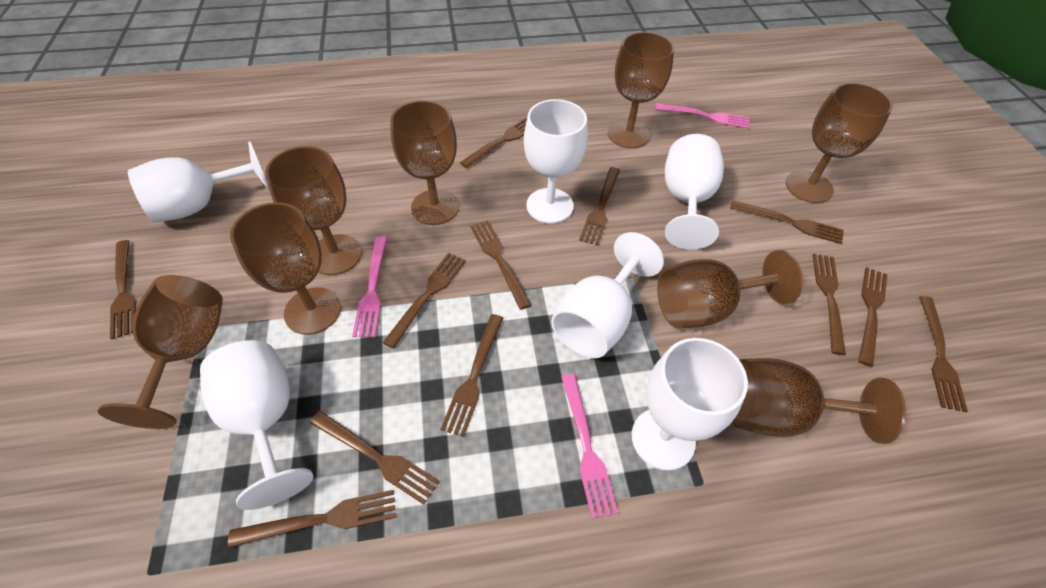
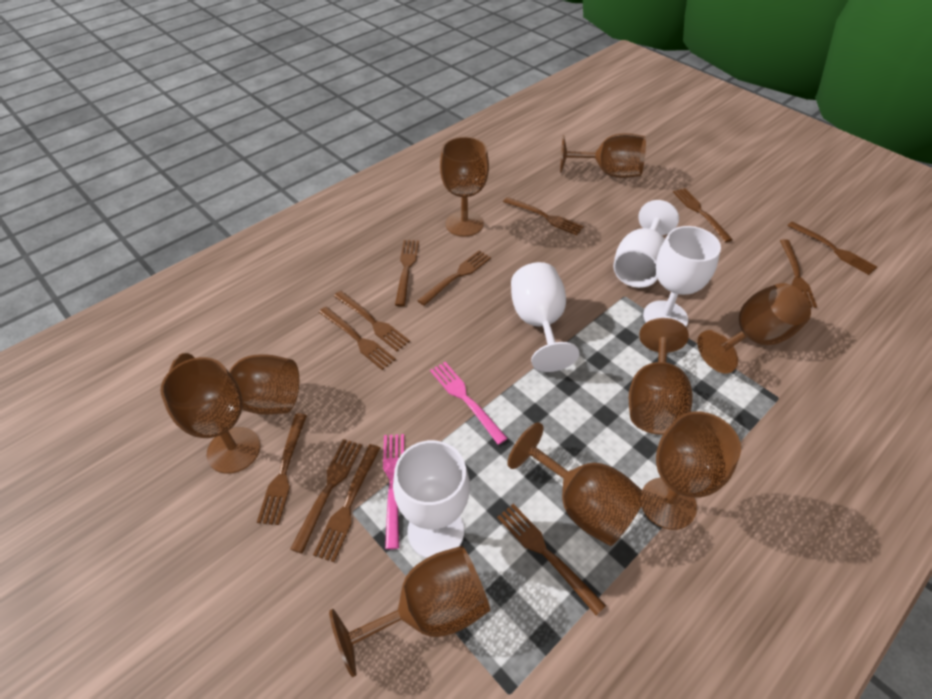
brown goblet: 8 -> 9
pink fork: 3 -> 2
white goblet: 6 -> 4

